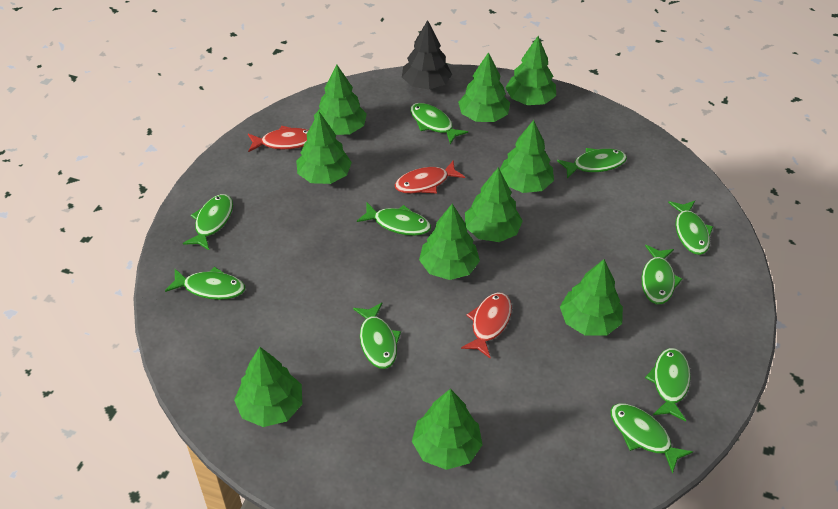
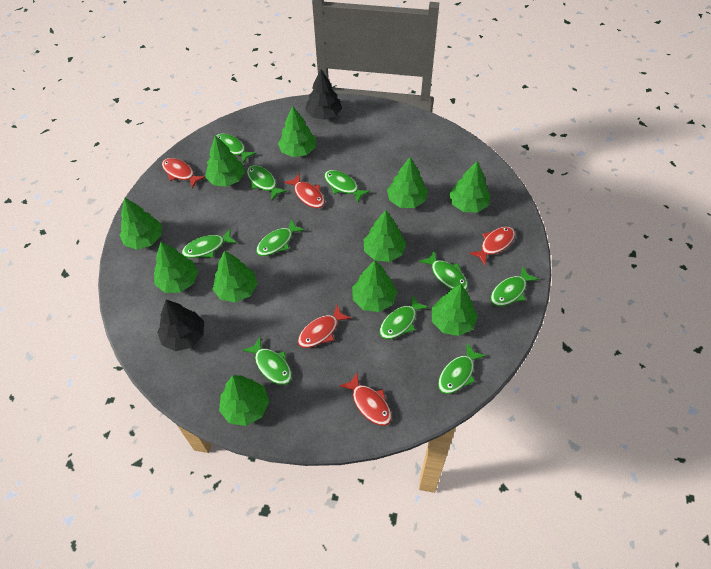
black tree: 1 -> 2
green tree: 10 -> 11
red fish: 3 -> 5

